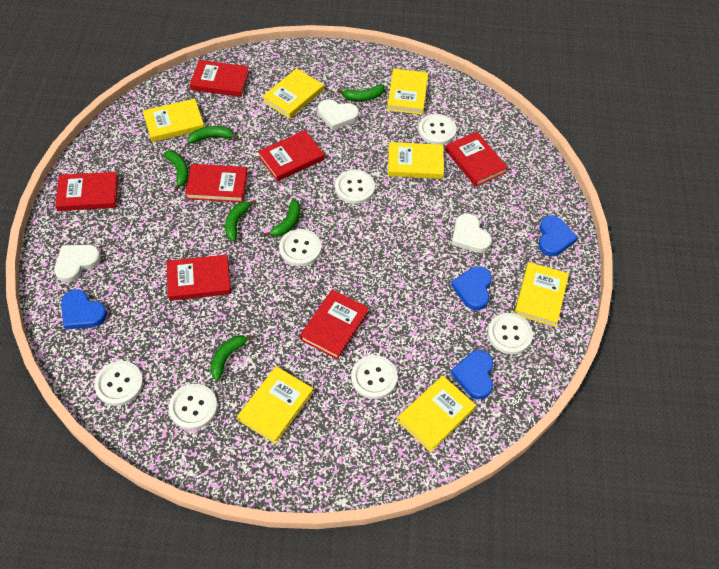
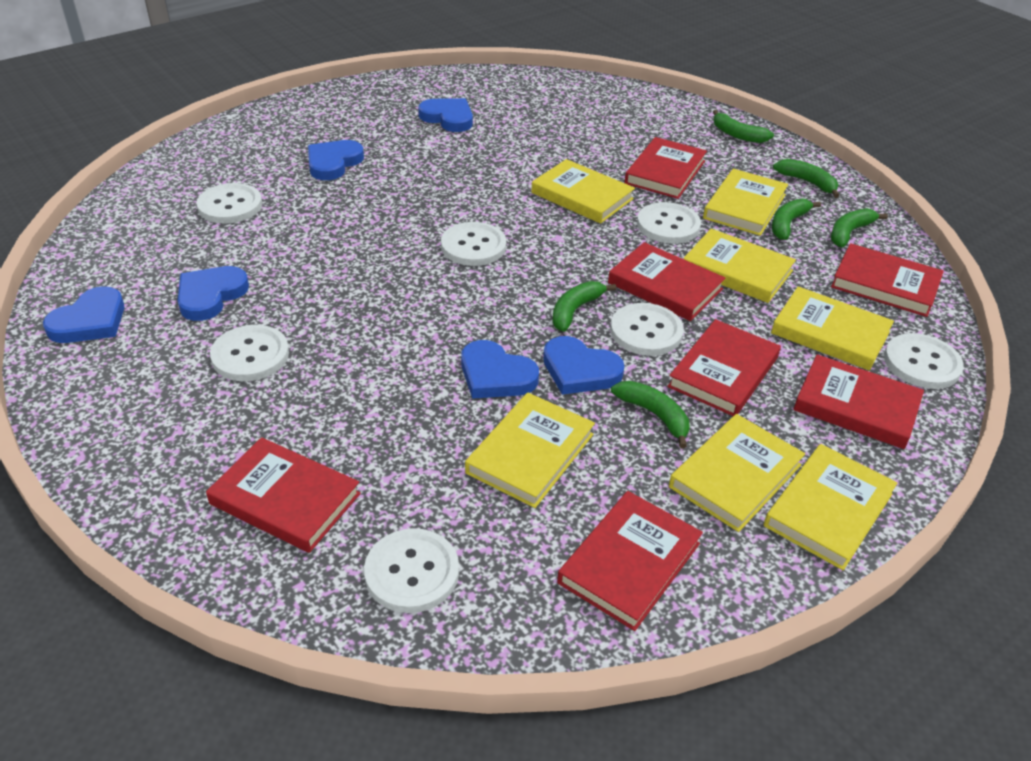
blue heart: 4 -> 6
white heart: 3 -> 0

